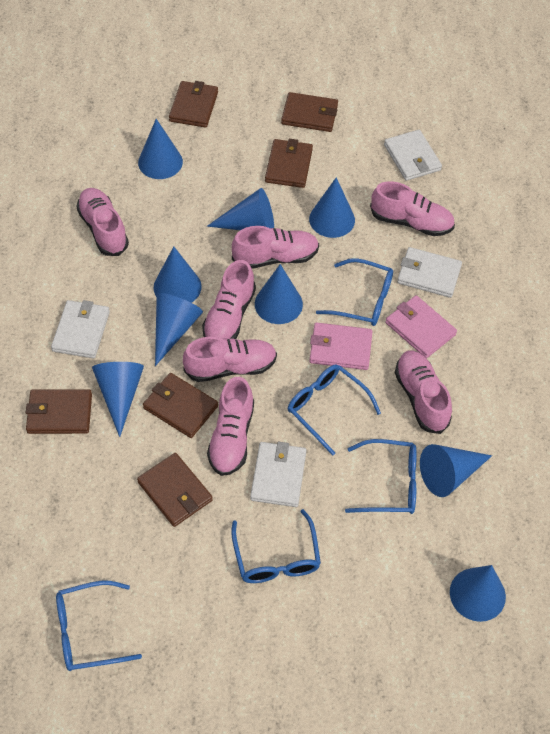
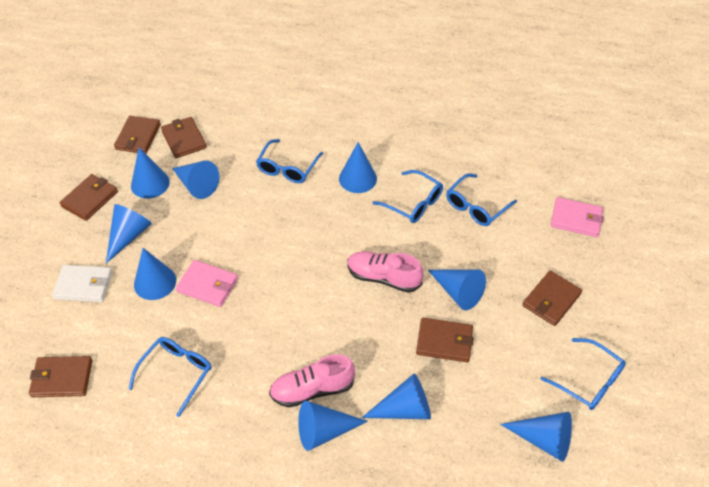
pink shoe: 7 -> 2
white wallet: 4 -> 1

